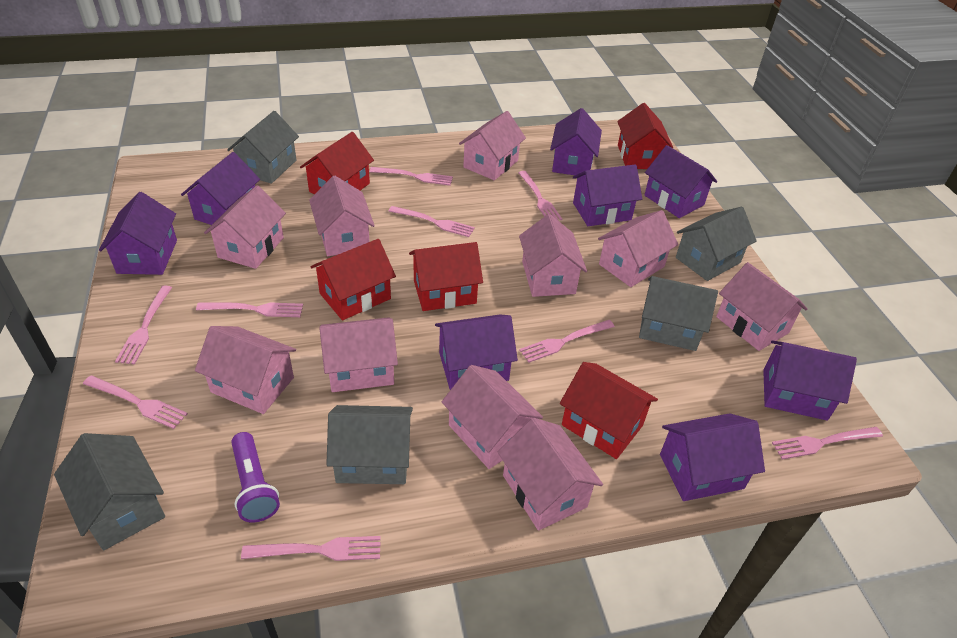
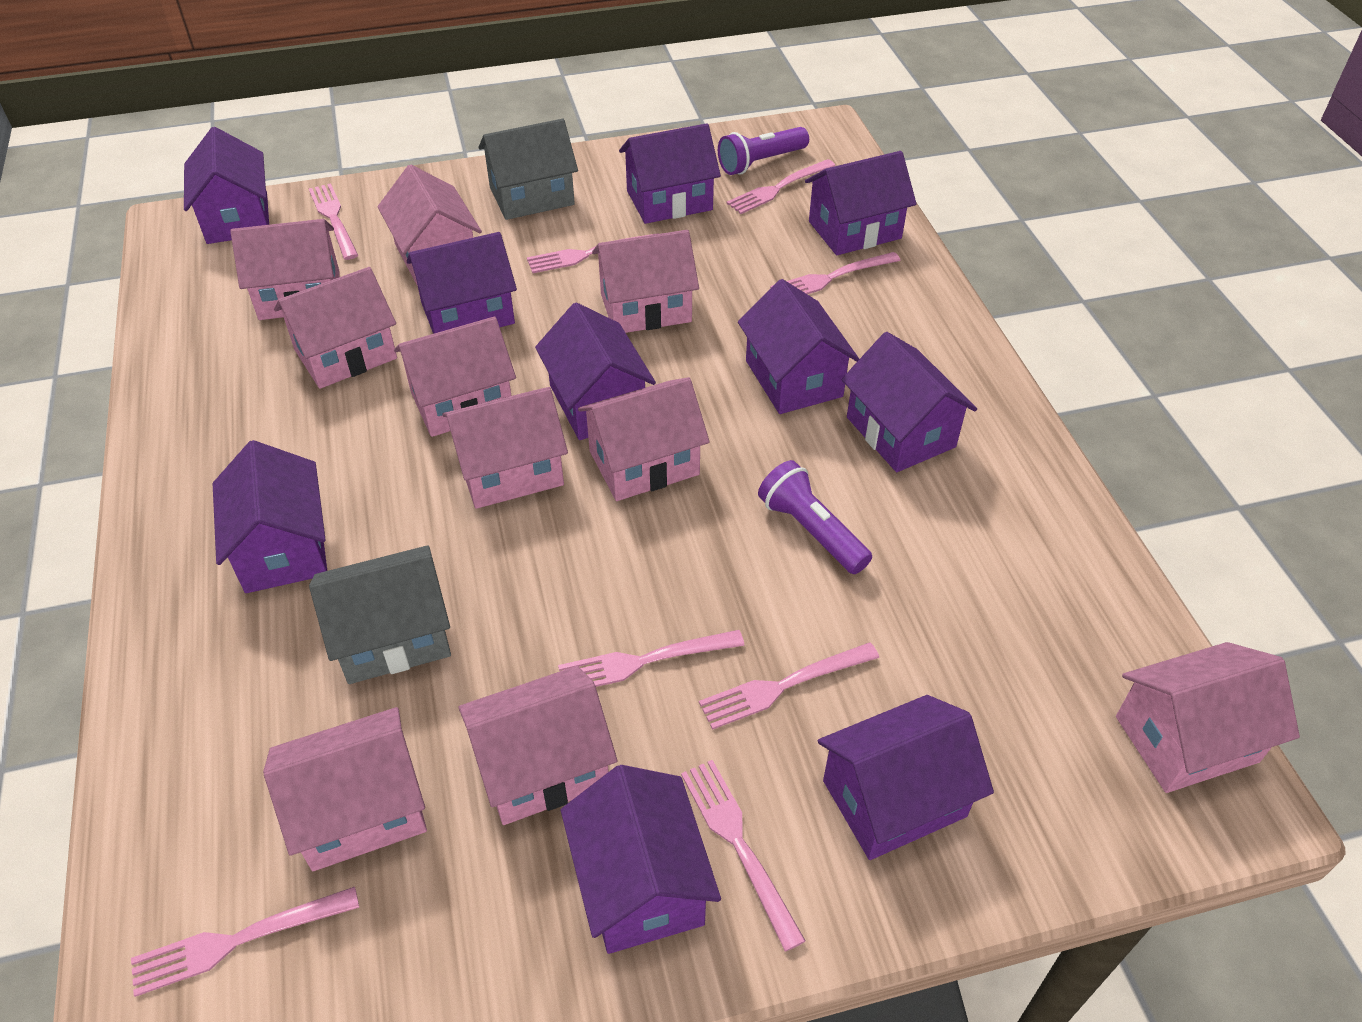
grey house: 5 -> 2
pink fork: 9 -> 8
purple flashlight: 1 -> 2
purple house: 8 -> 10
red house: 5 -> 0

